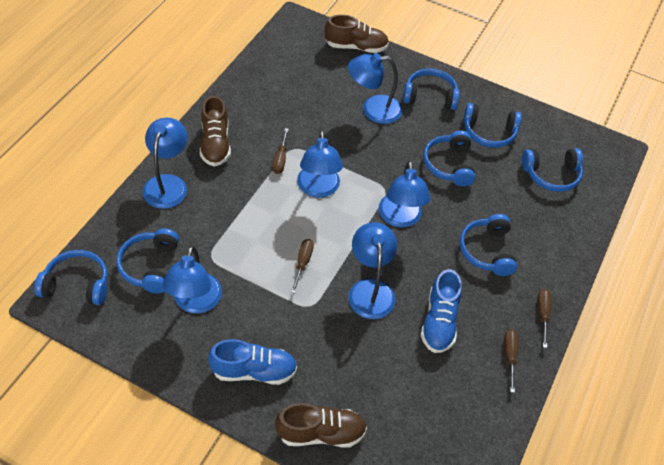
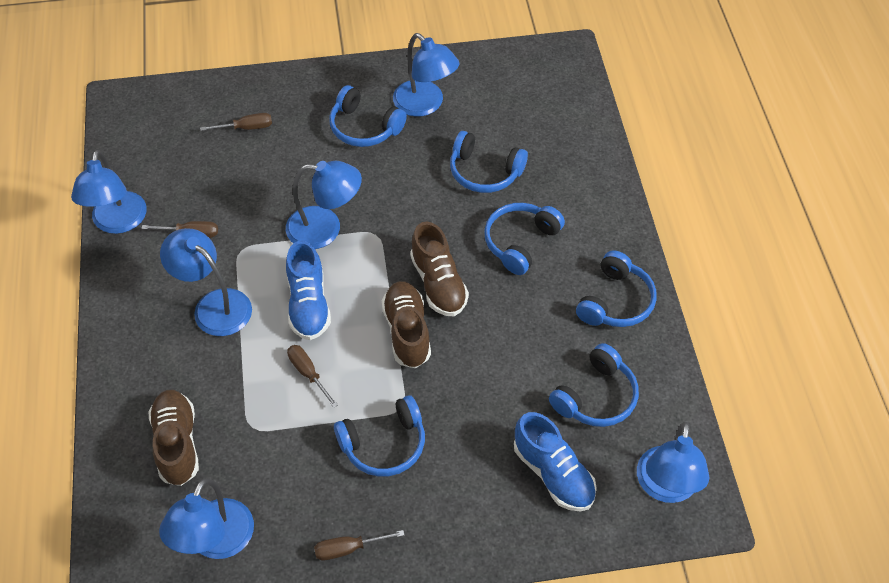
blue headphones: 7 -> 6

